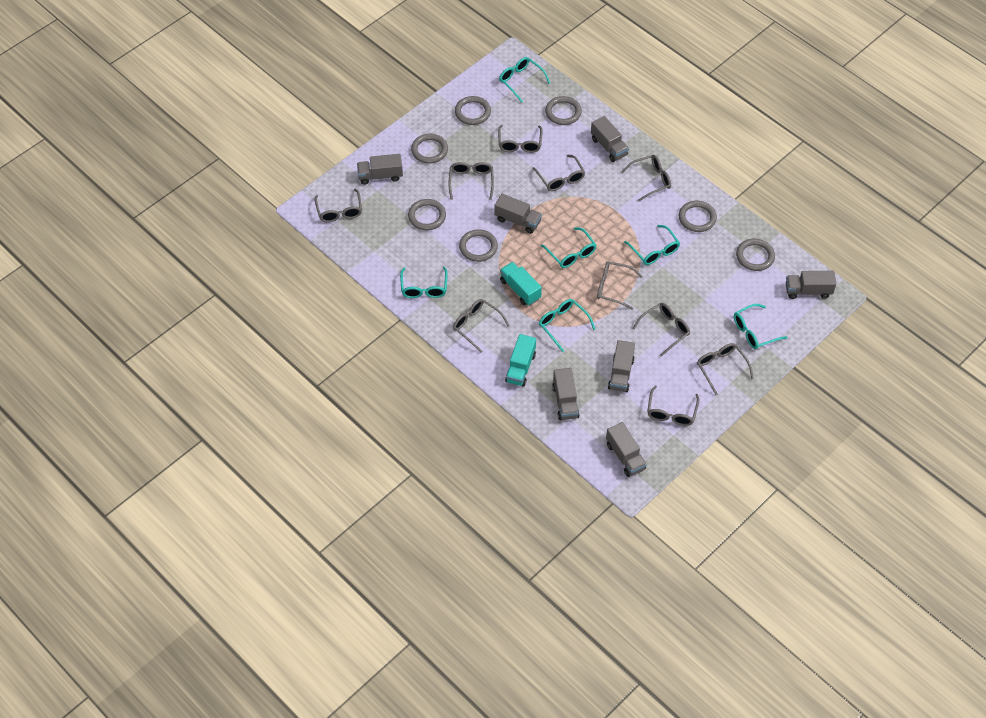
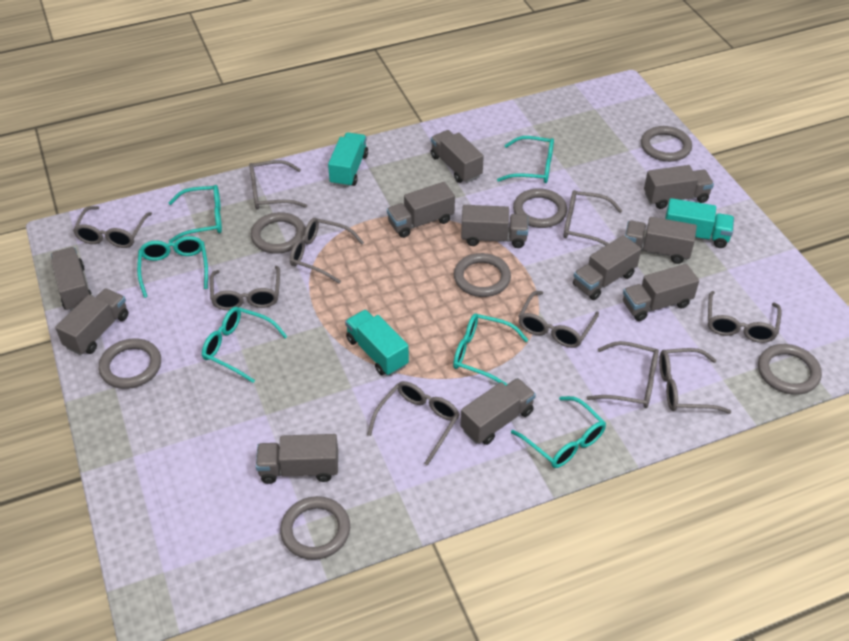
grey truck: 7 -> 11
turquoise truck: 2 -> 3

